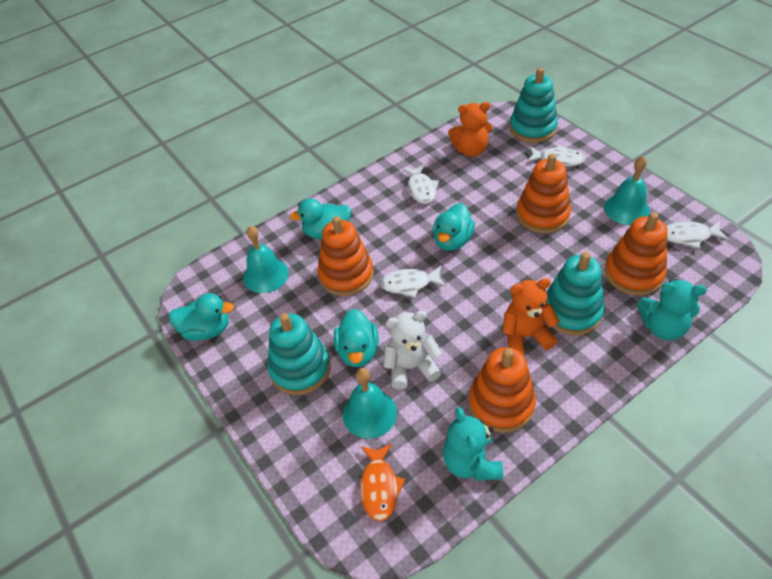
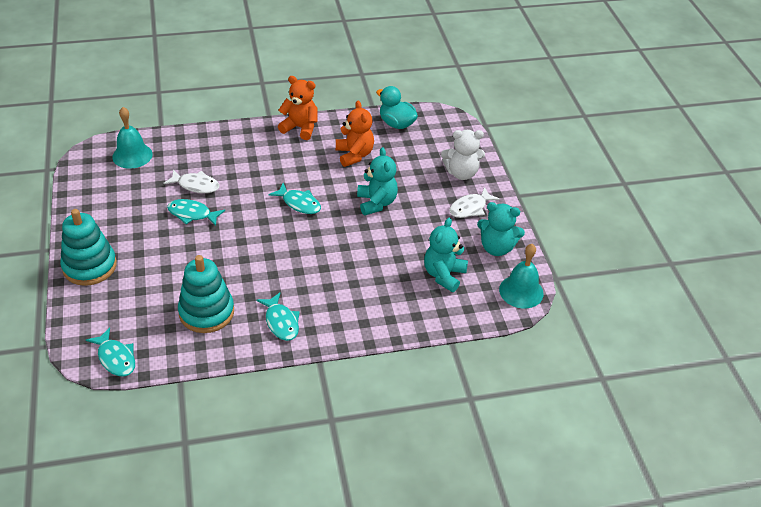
orange fish: 1 -> 0
orange stacking toy: 4 -> 0
turquoise bell: 3 -> 2
turquoise duck: 4 -> 1
turquoise fish: 0 -> 4
turquoise stacking toy: 3 -> 2
turquoise teddy bear: 2 -> 3
white fish: 4 -> 2

